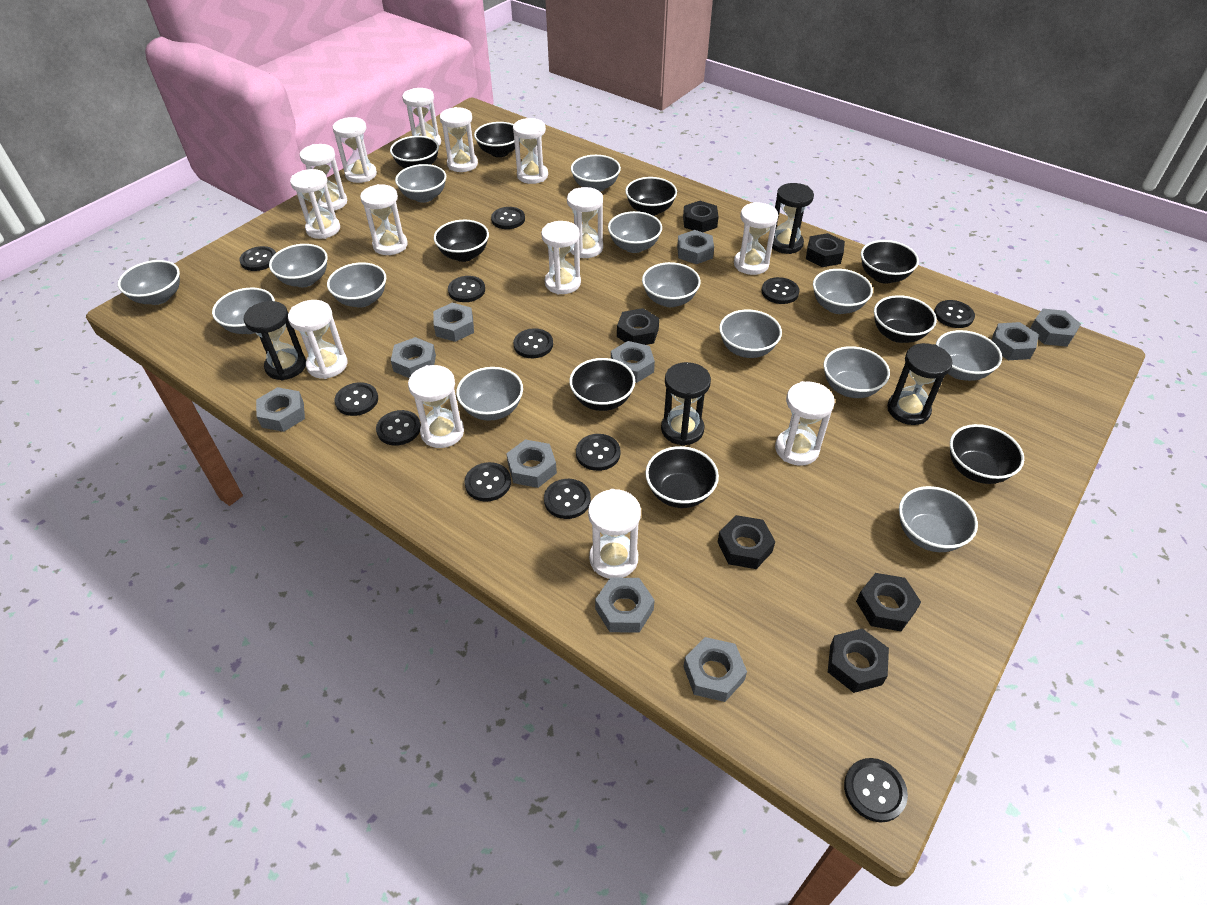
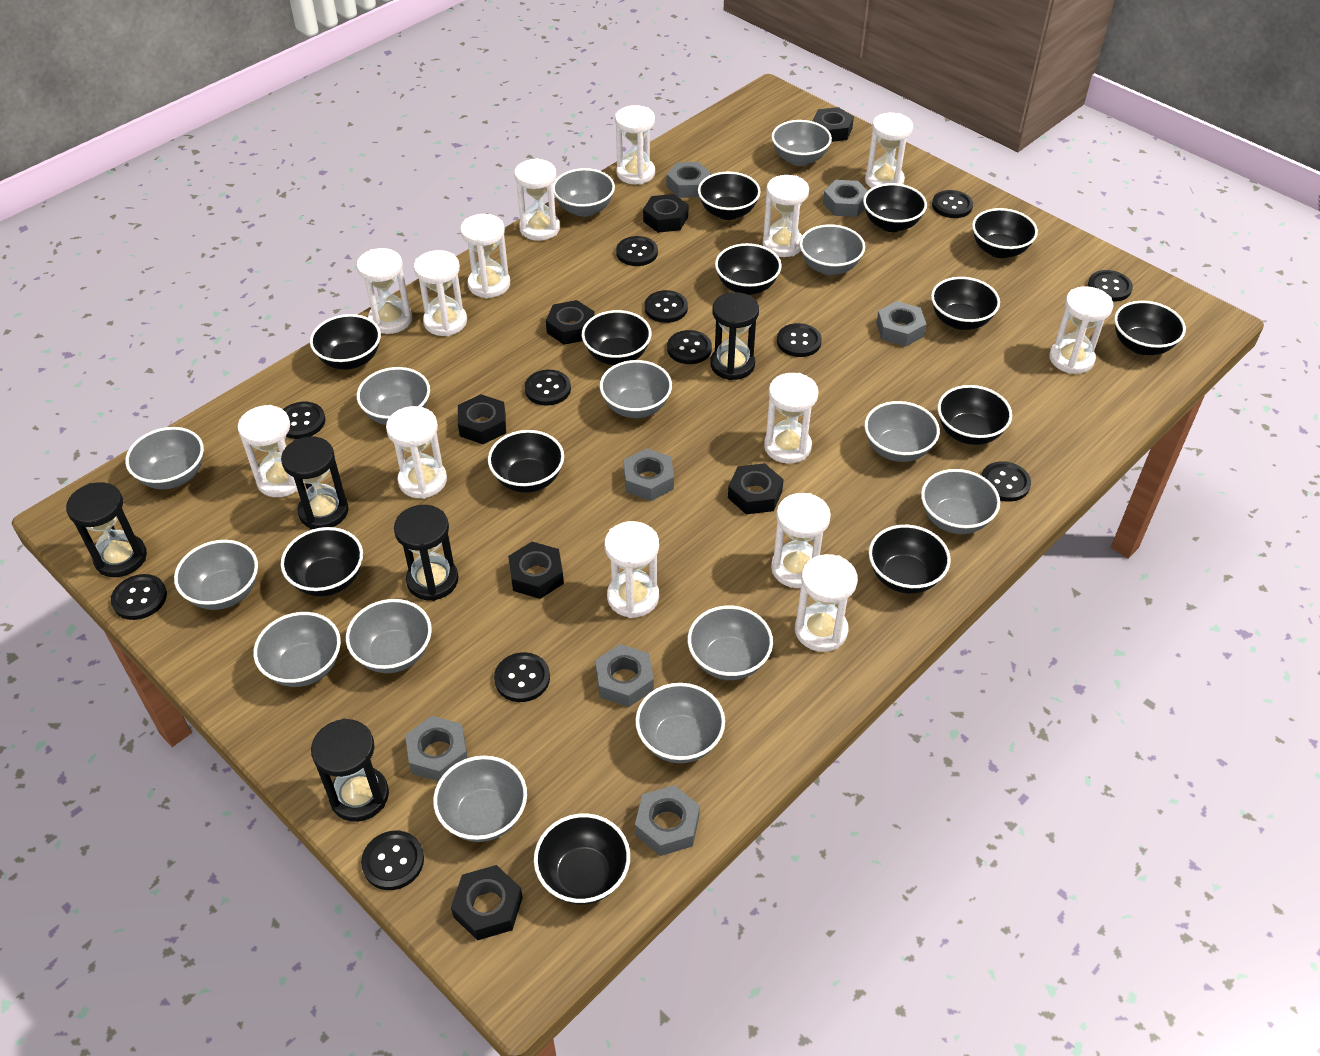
black bowl: 9 -> 13
black hourglass: 4 -> 5
black nut: 6 -> 7
grey nut: 10 -> 7

